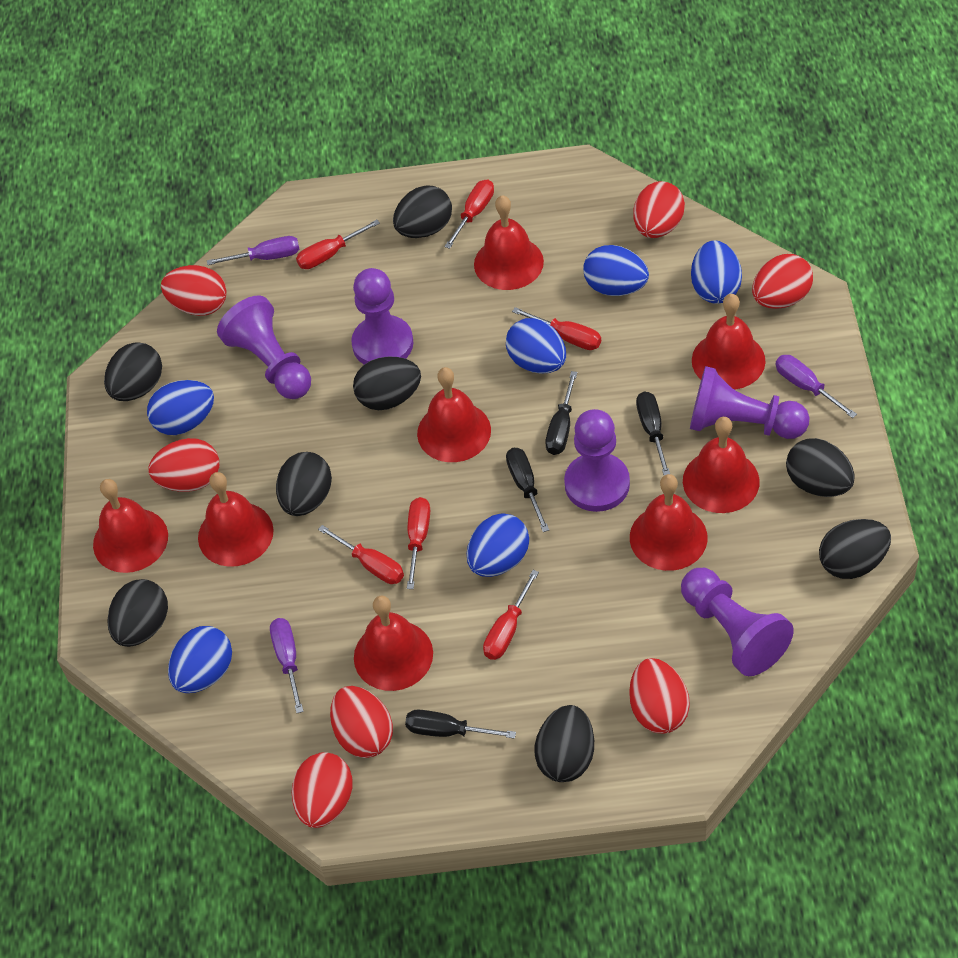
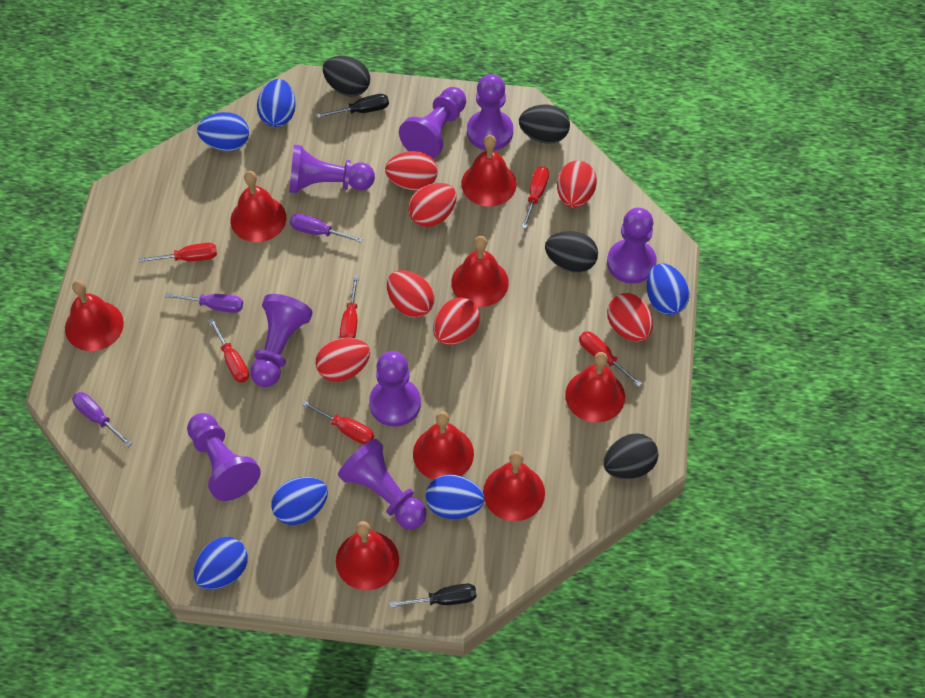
black egg: 8 -> 4
black screwdriver: 4 -> 2
purple pawn: 5 -> 8

